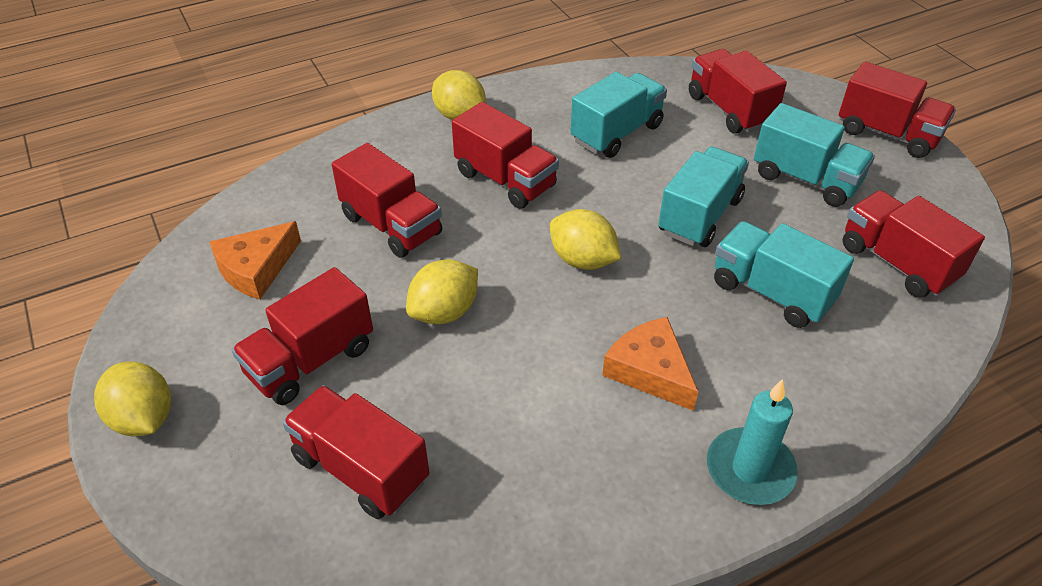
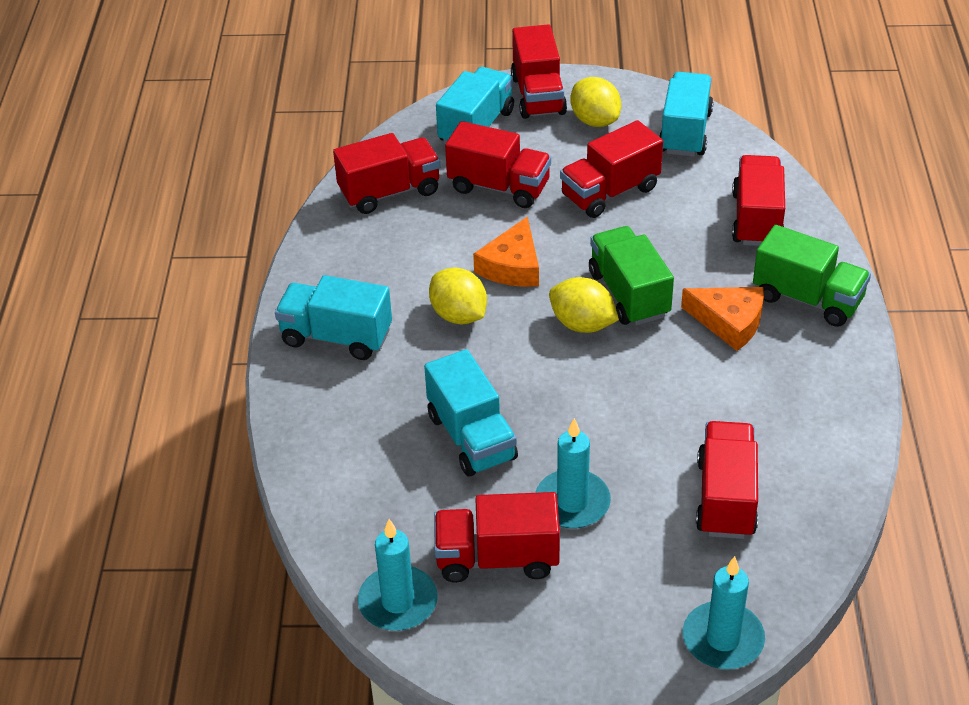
green truck: 0 -> 2
turquoise candle: 1 -> 3
yellow lemon: 4 -> 3

